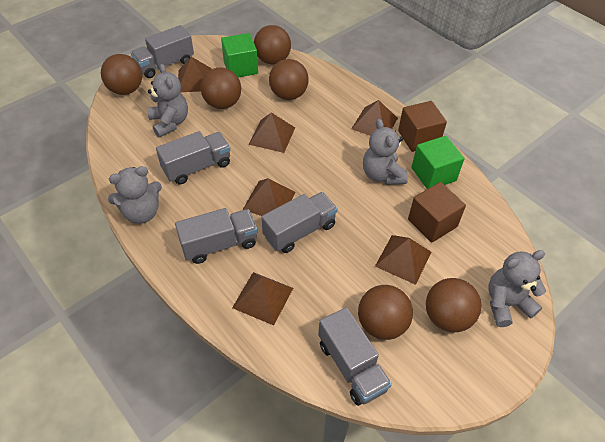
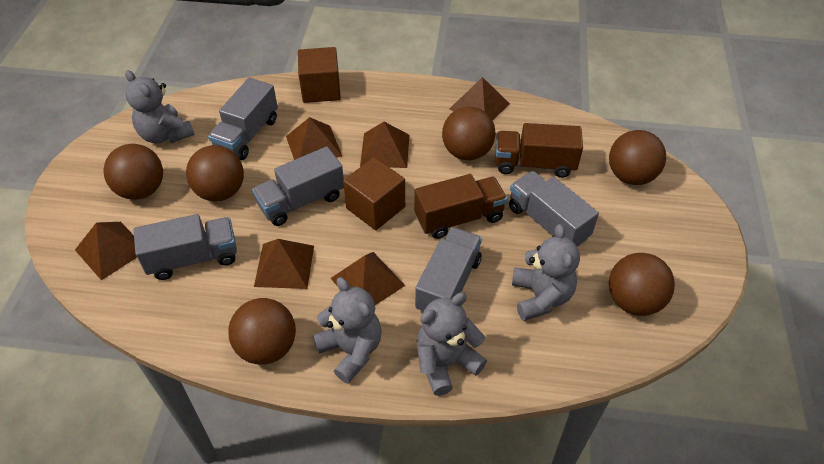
brown truck: 0 -> 2
green cube: 2 -> 0

